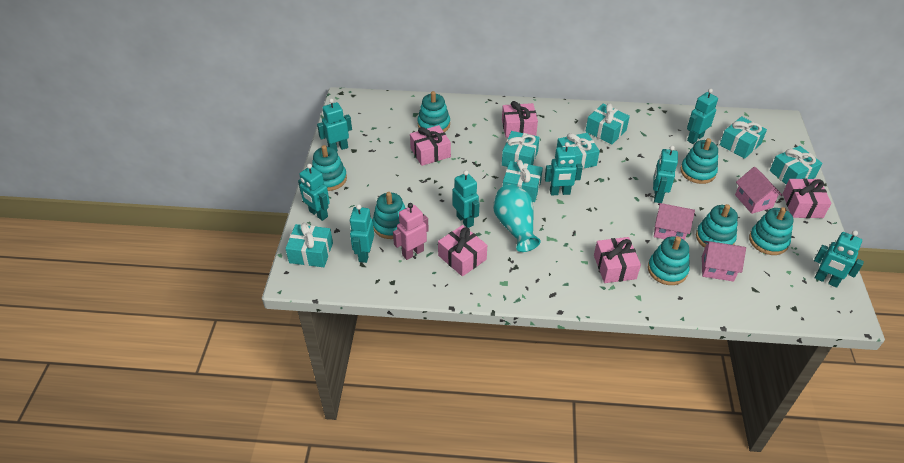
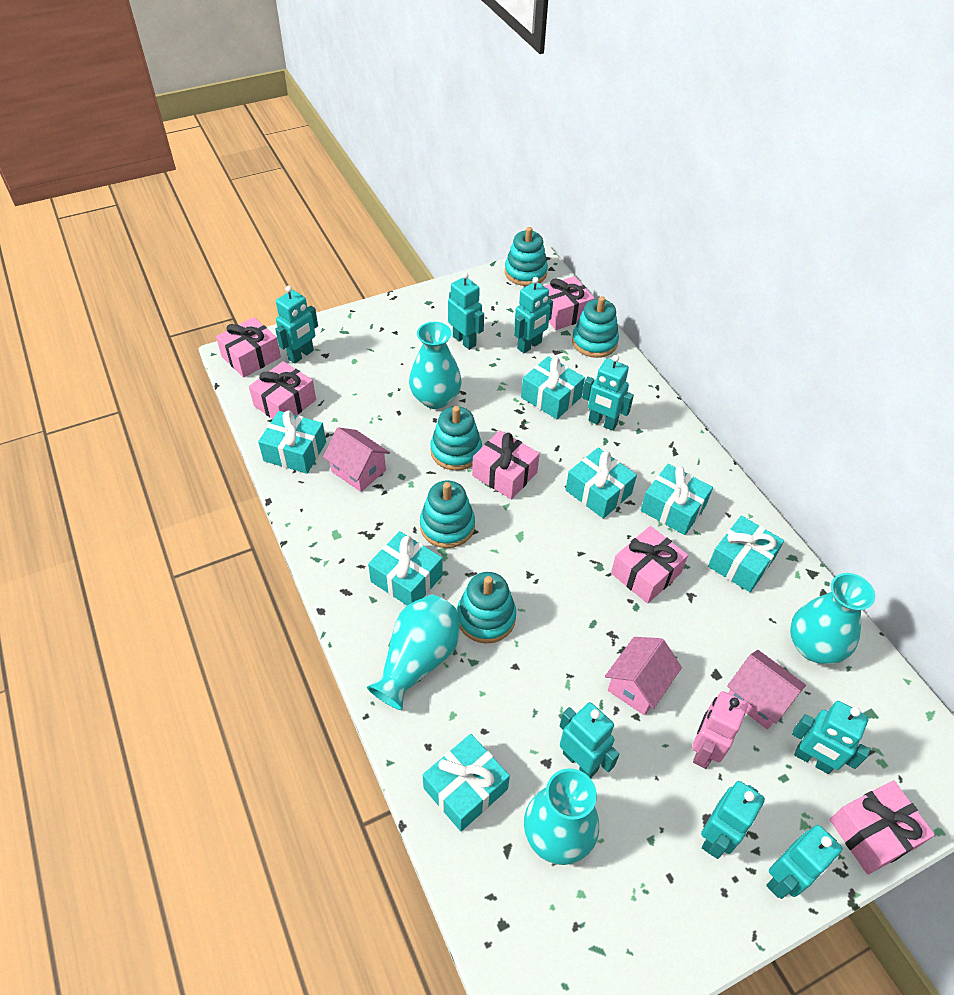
pink gift: 5 -> 6
turquoise stacking toy: 7 -> 5
turquoise vase: 1 -> 4

